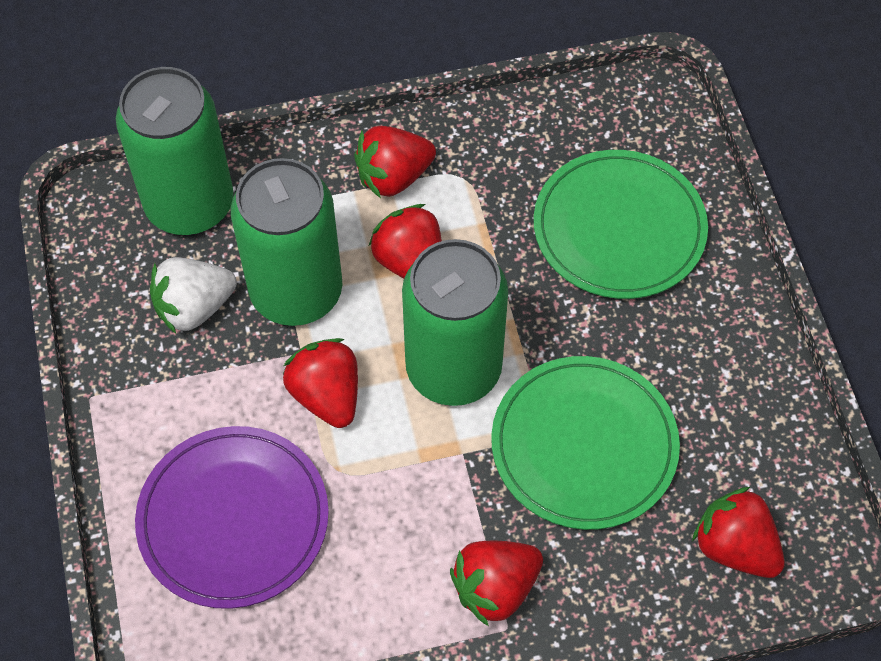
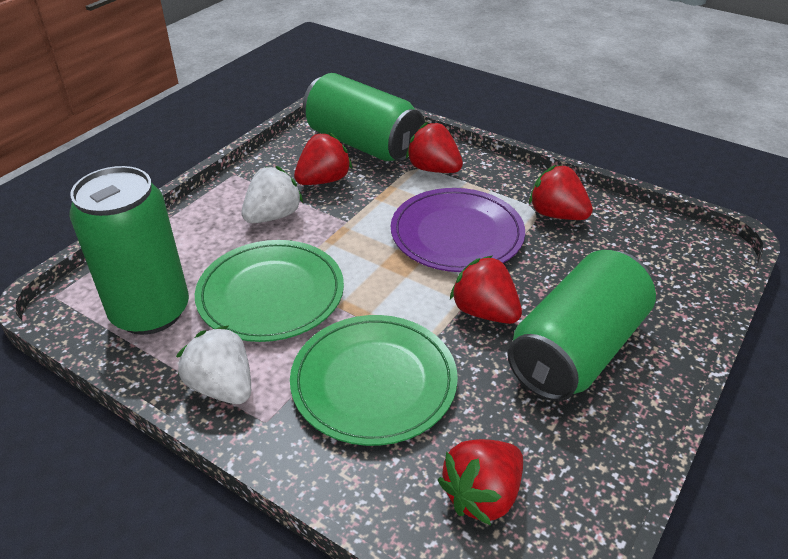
white strawberry: 1 -> 2

